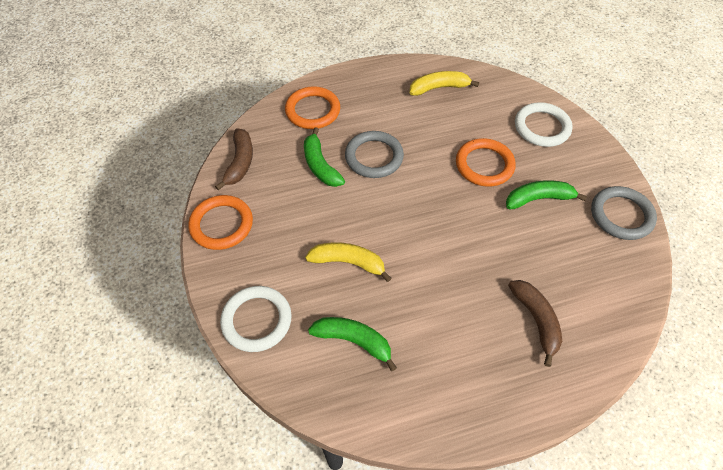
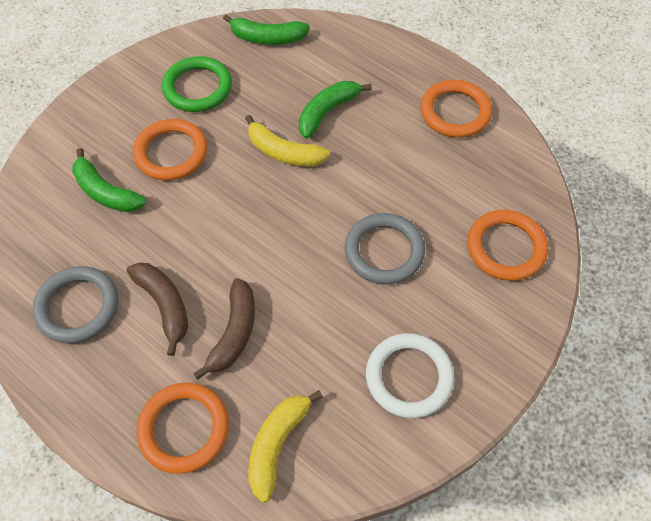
green ring: 0 -> 1
orange ring: 3 -> 4
white ring: 2 -> 1

